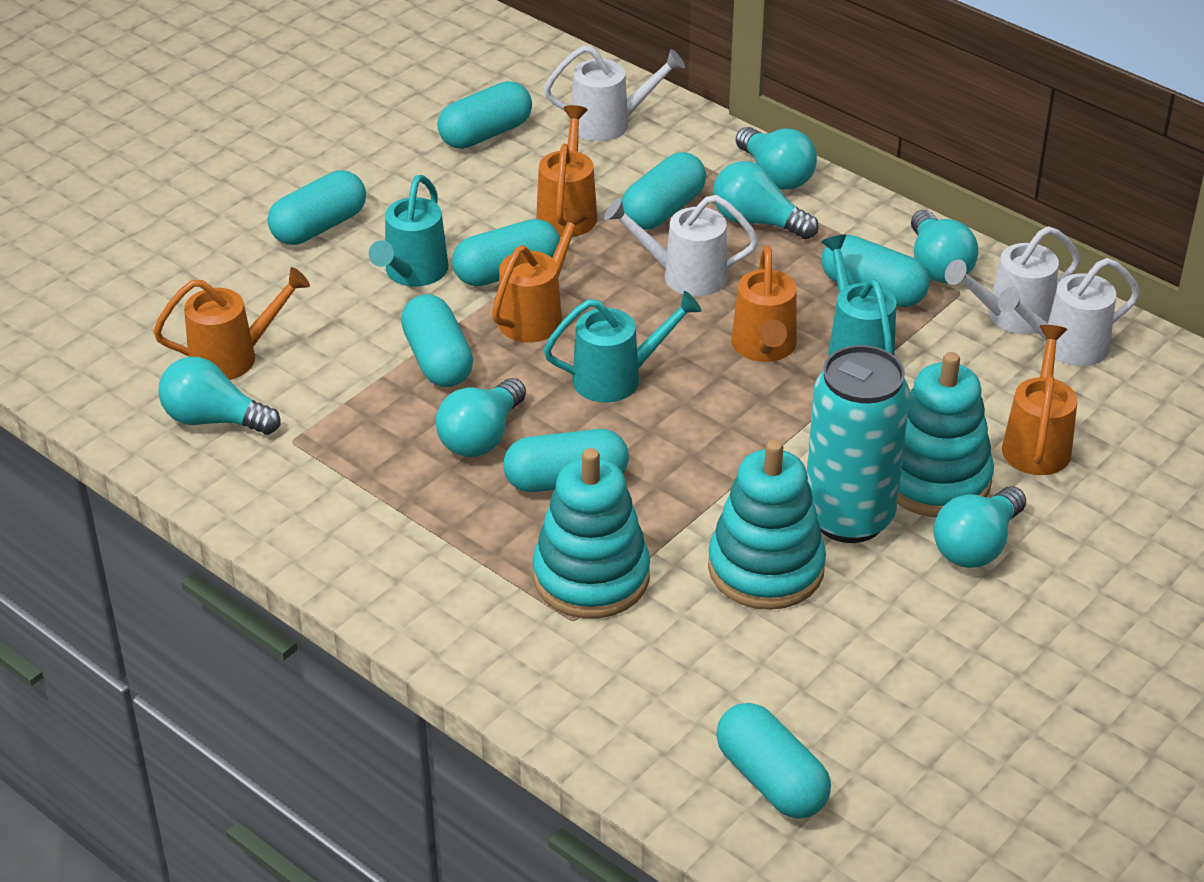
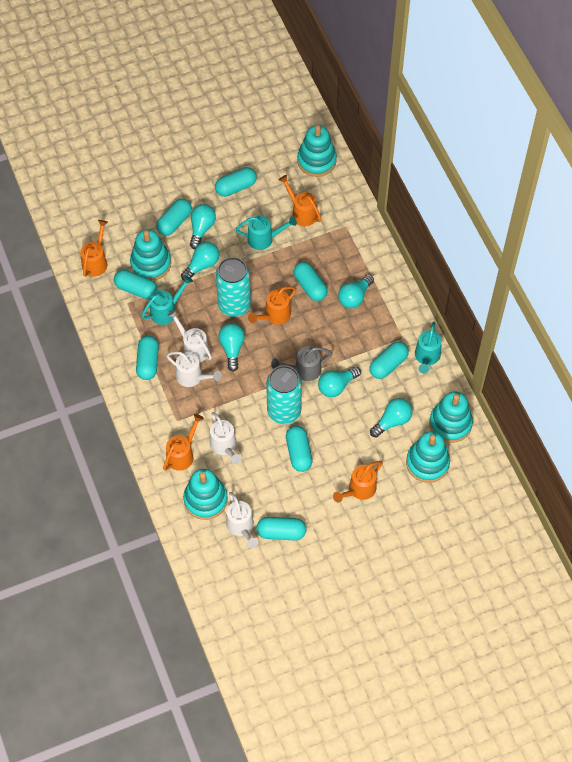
grey watering can: 0 -> 1
turquoise can: 1 -> 2
turquoise stacking toy: 3 -> 5

